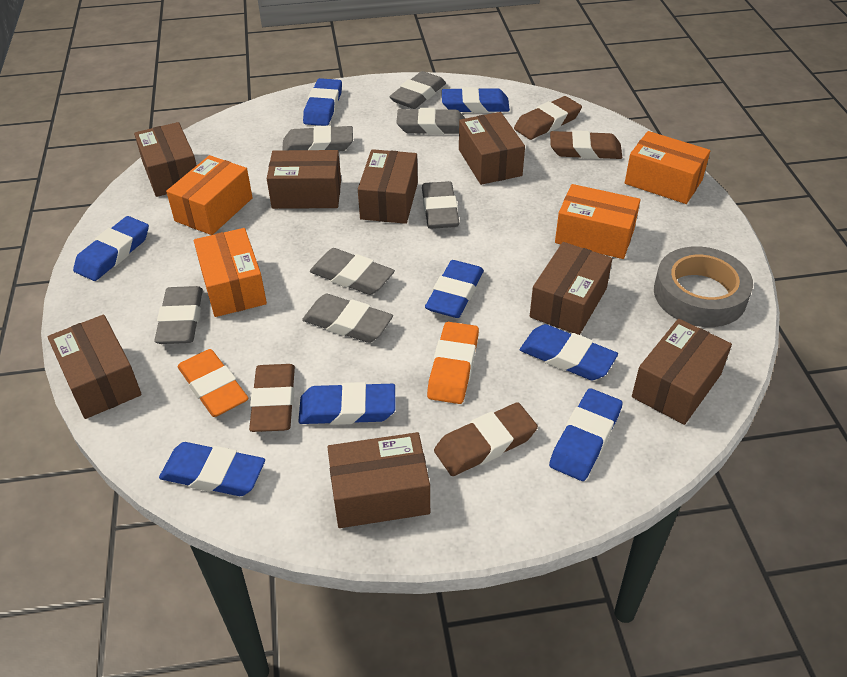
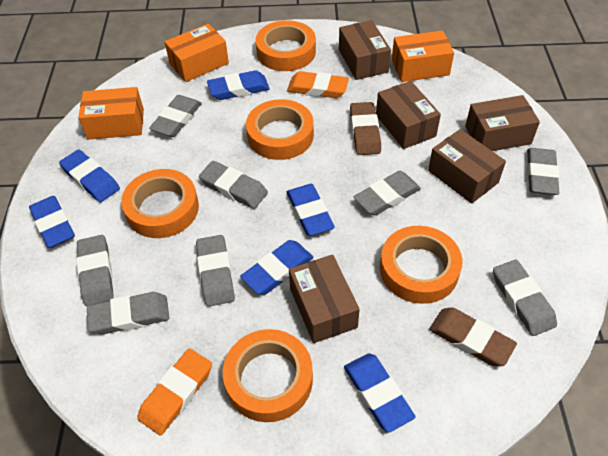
blue eraser: 8 -> 6
brown box: 8 -> 5
brown eraser: 4 -> 2
grey eraser: 7 -> 8
grey tape: 1 -> 0
orange box: 4 -> 3
orange tape: 0 -> 5

